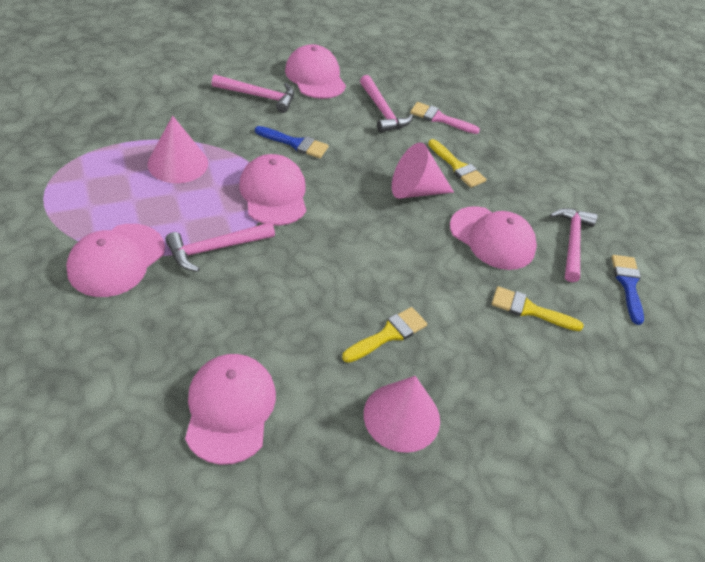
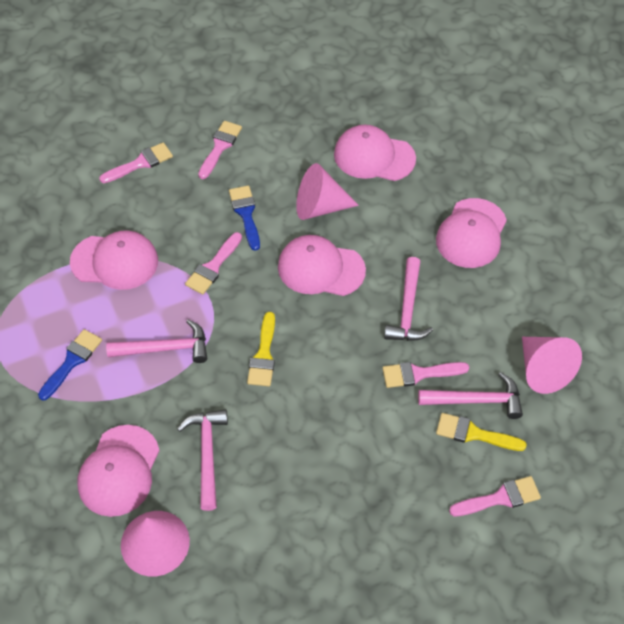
pink brush: 1 -> 5
yellow brush: 3 -> 2

